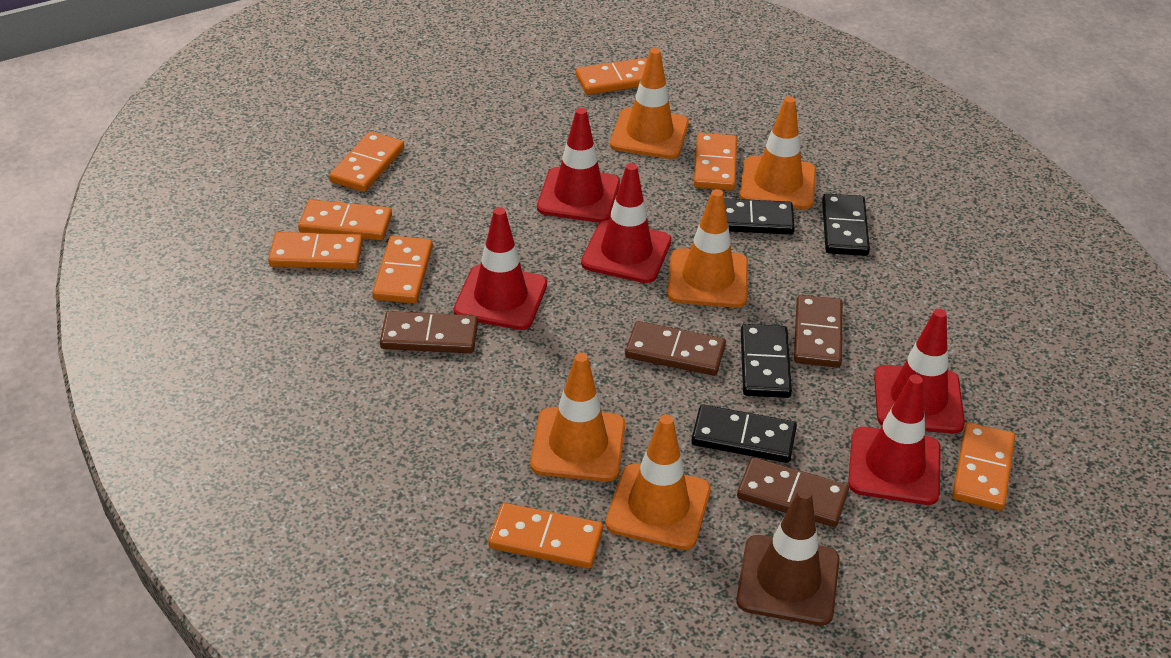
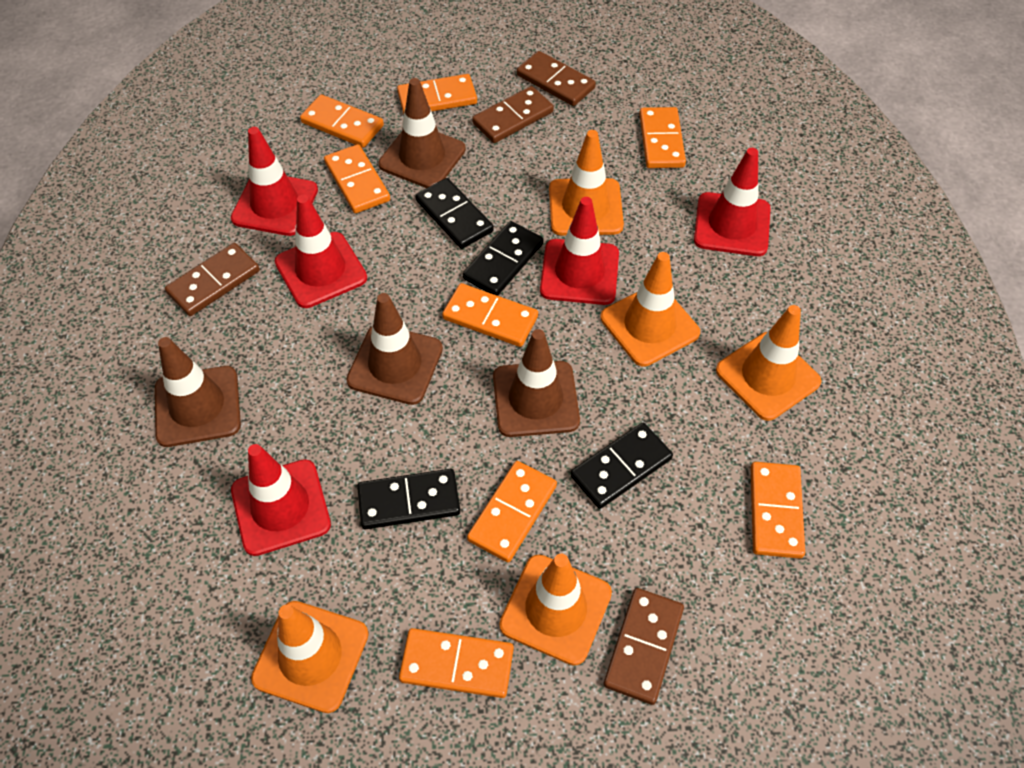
brown traffic cone: 1 -> 4

